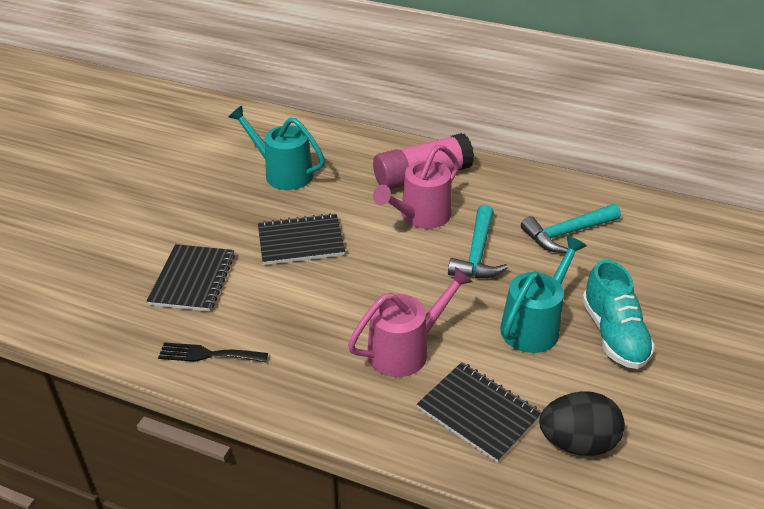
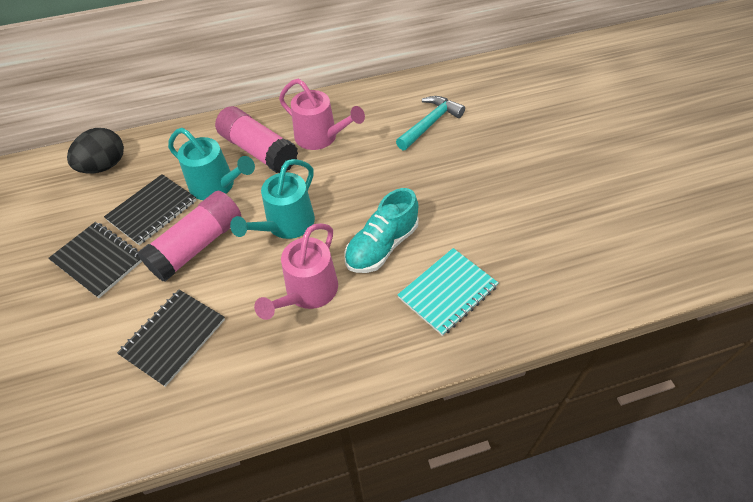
black fork: 1 -> 0
pink glue stick: 1 -> 2
turquoise hammer: 2 -> 1
turquoise notebook: 0 -> 1

